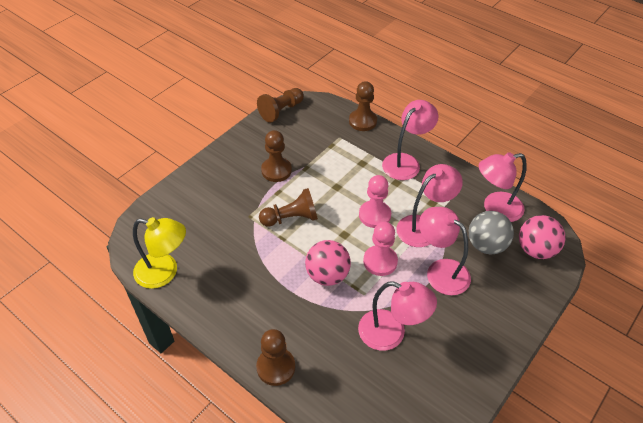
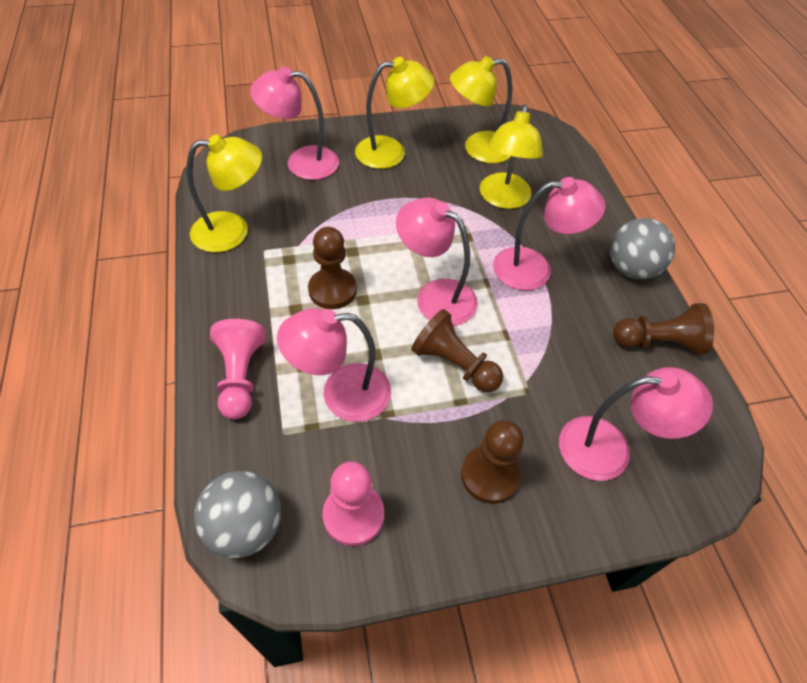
brown pawn: 5 -> 4
grey ball: 1 -> 2
pink ball: 2 -> 0
yellow lamp: 1 -> 4

